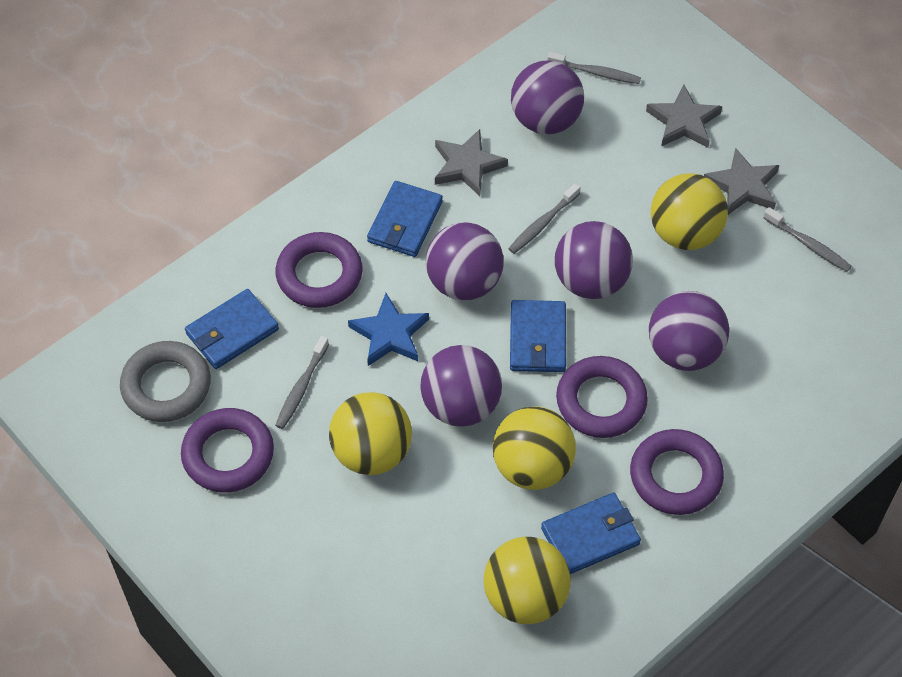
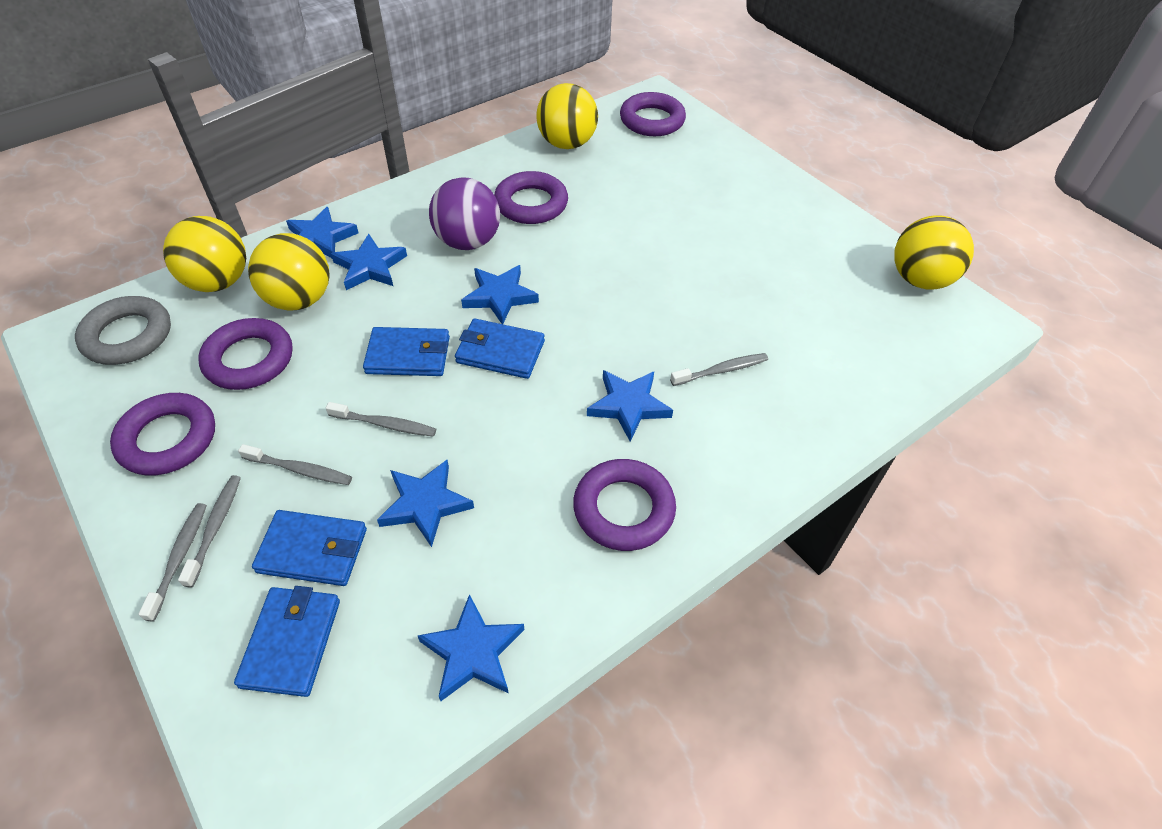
blue star: 1 -> 6
grey star: 3 -> 0
grey toothbrush: 4 -> 5
purple ball: 5 -> 1
purple ring: 4 -> 5

